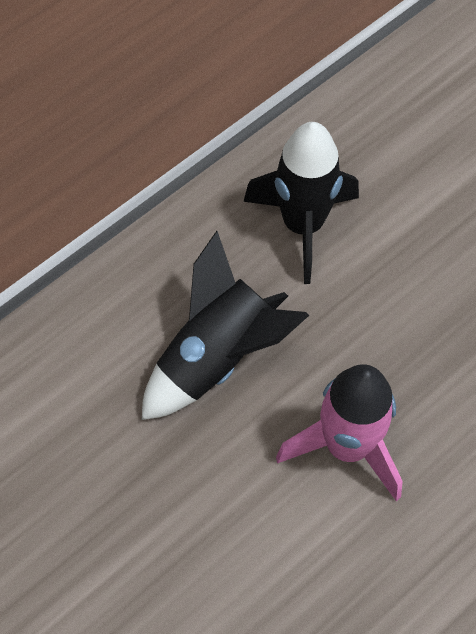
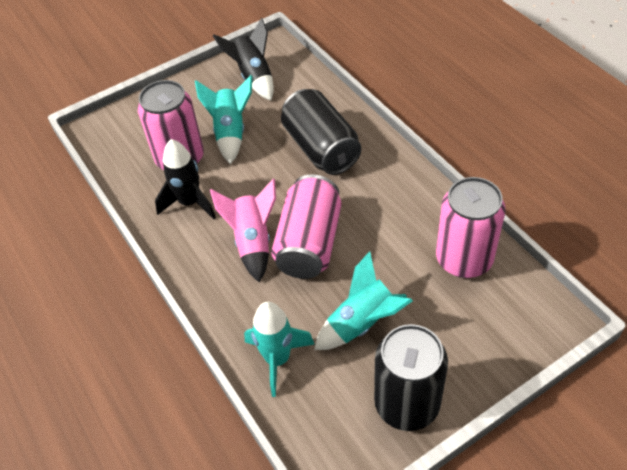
black can: 0 -> 2
pink can: 0 -> 3
turquoise rocket: 0 -> 3

